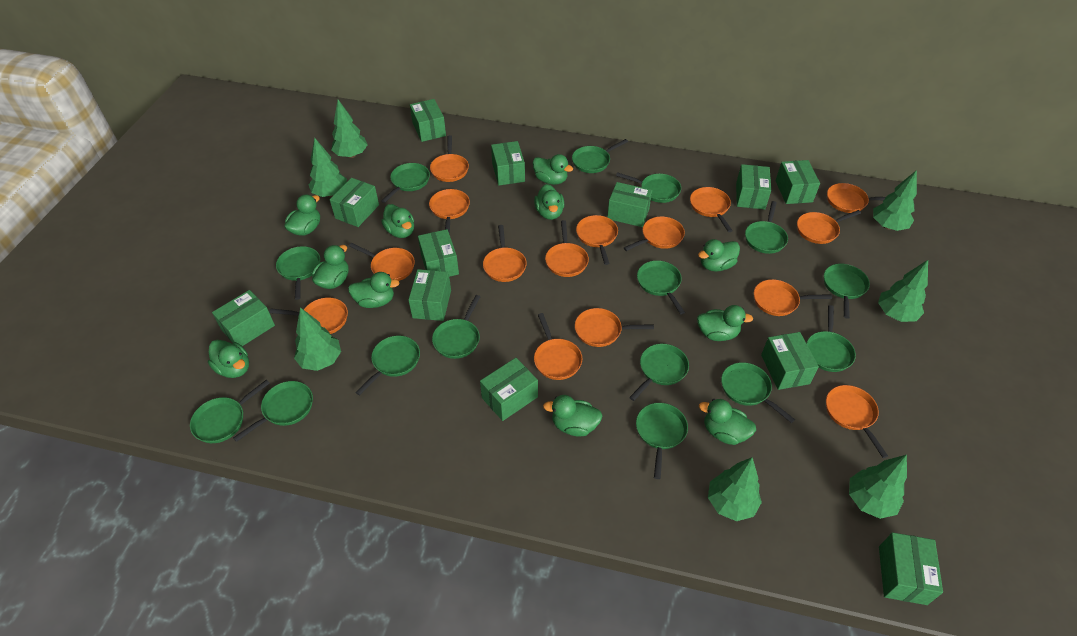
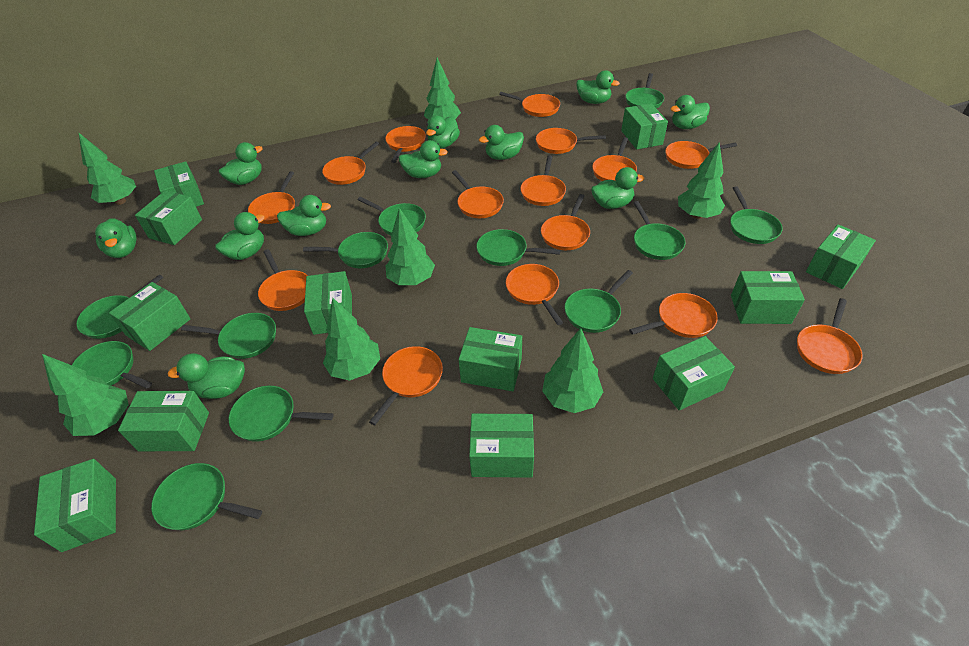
green pan: 15 -> 12

